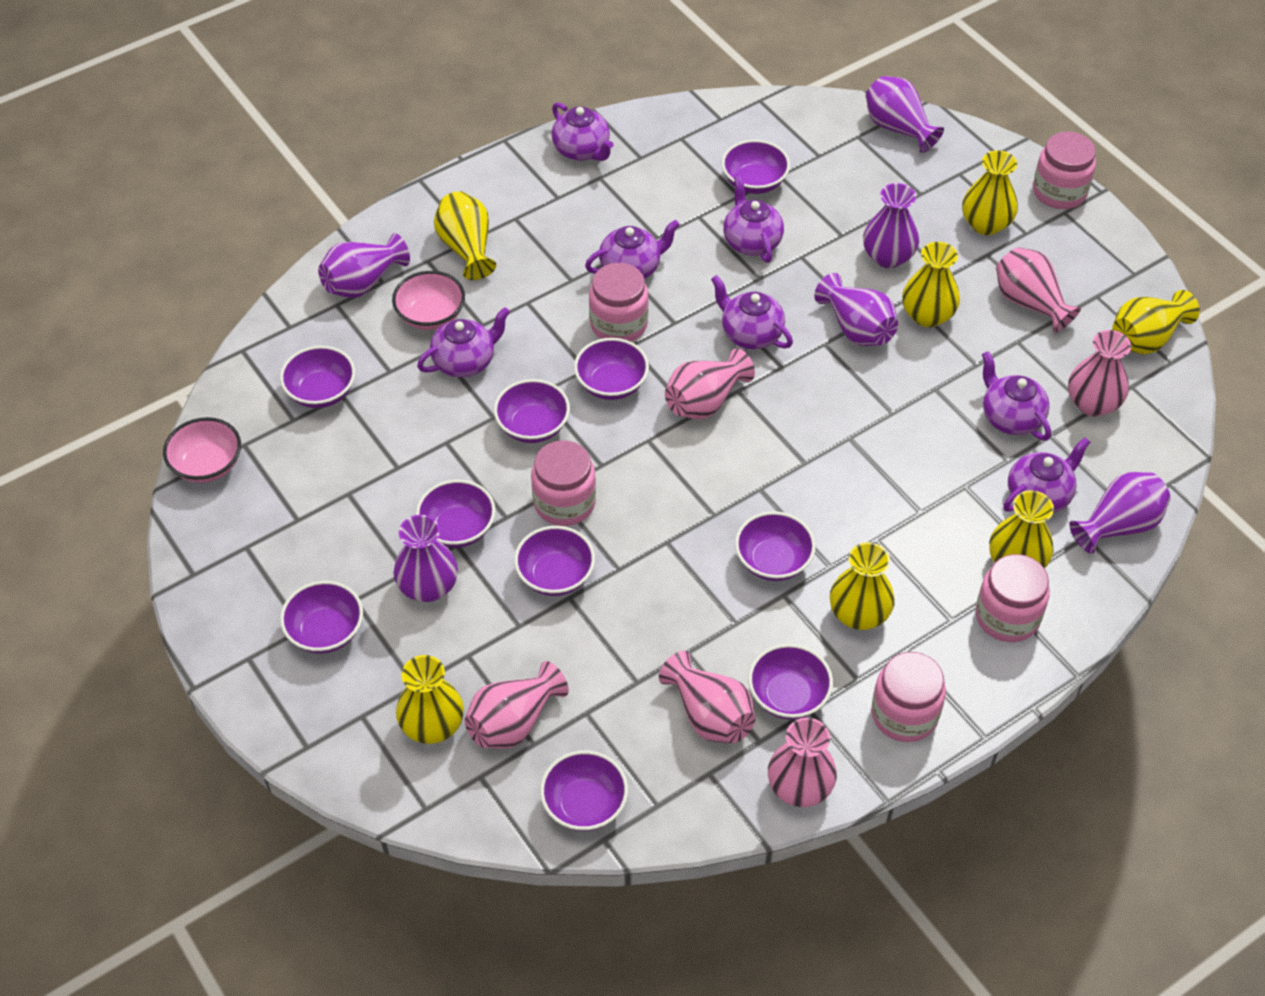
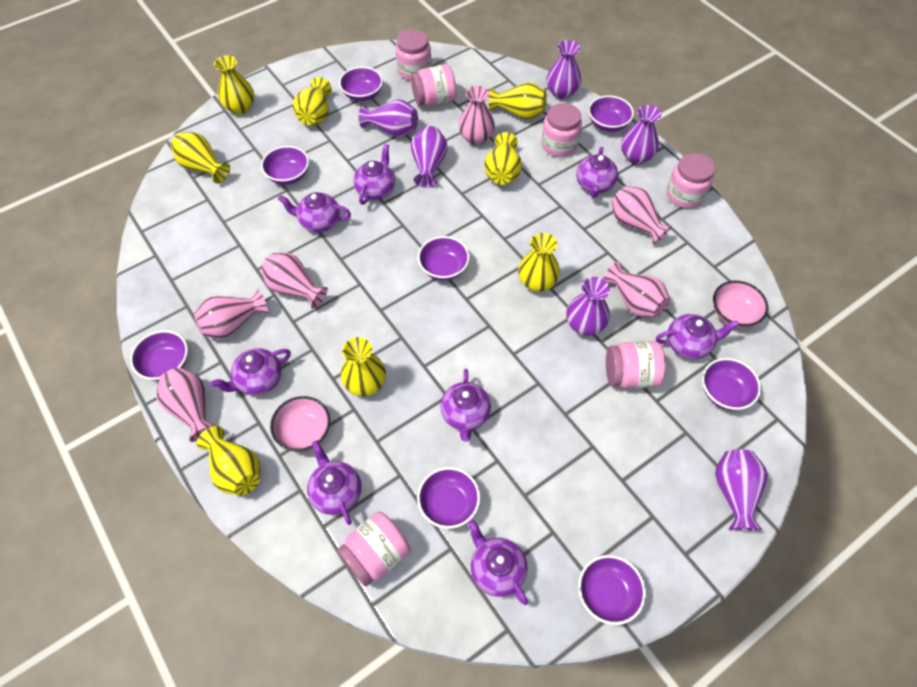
pink jar: 5 -> 6
purple bowl: 10 -> 8
purple teapot: 7 -> 8
yellow vase: 7 -> 8

